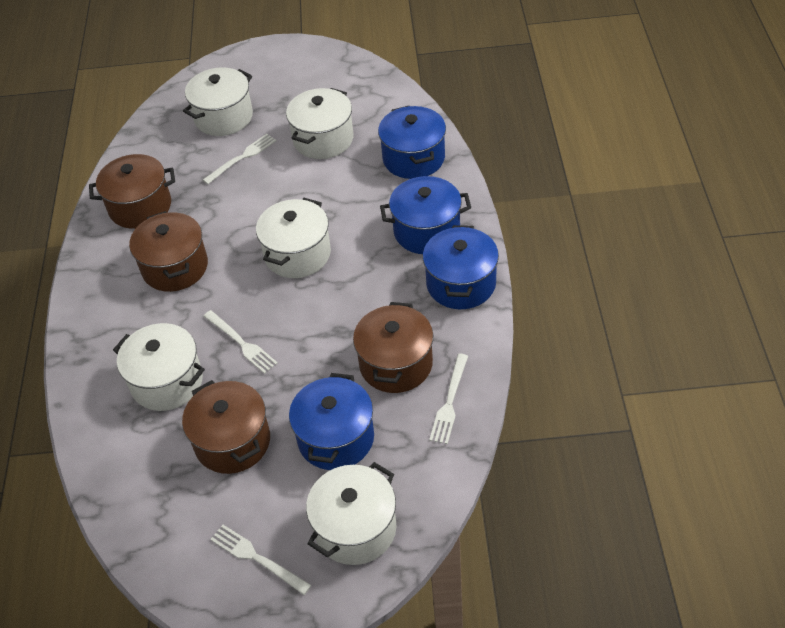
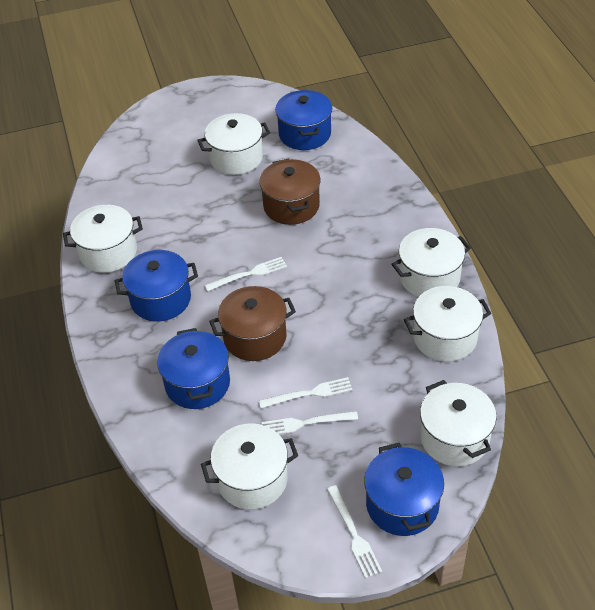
brown pot: 4 -> 2
white pot: 5 -> 6

